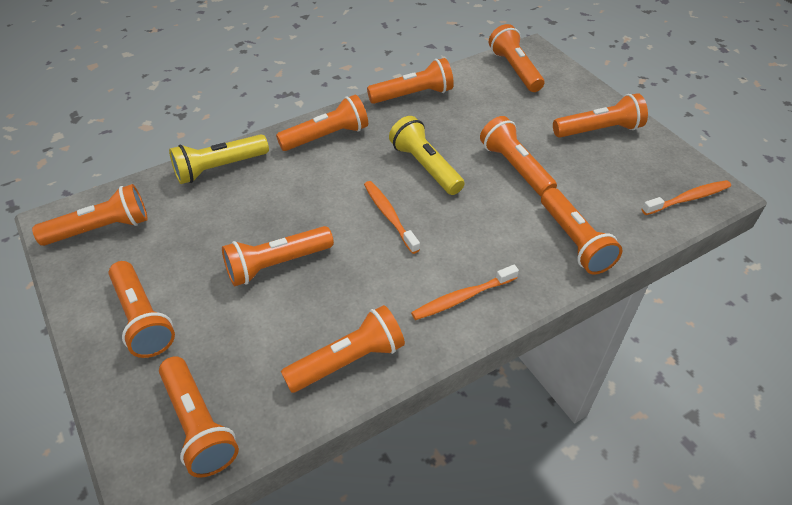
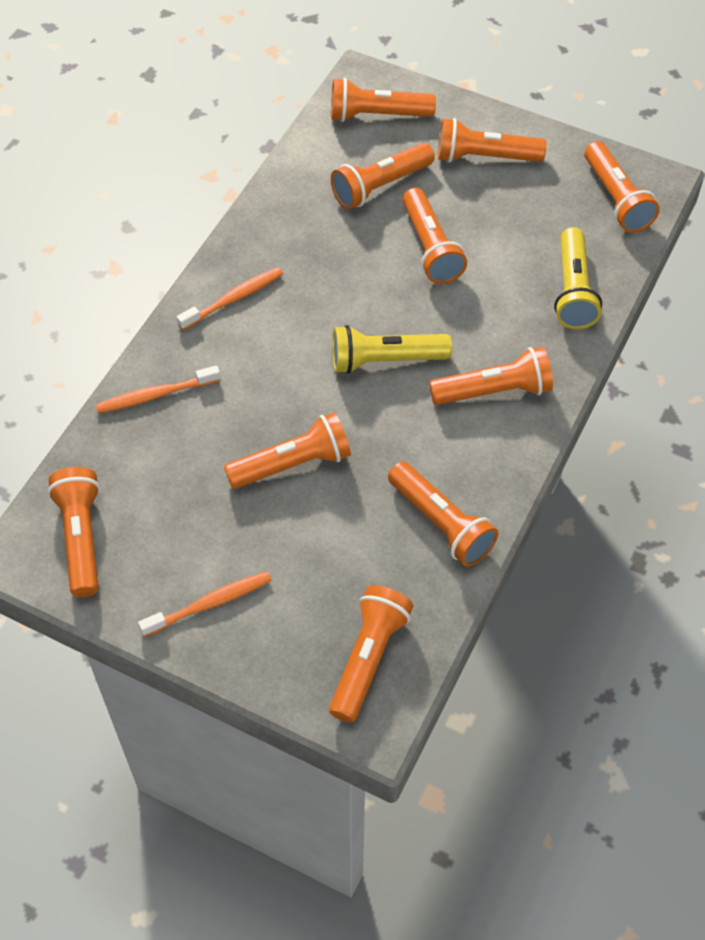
orange flashlight: 11 -> 10

